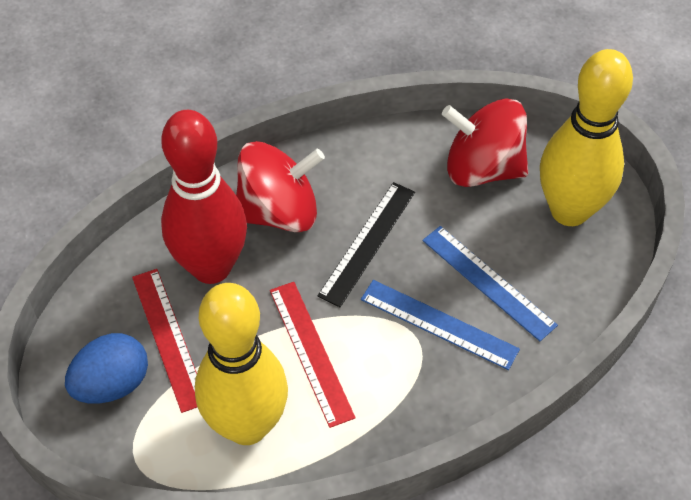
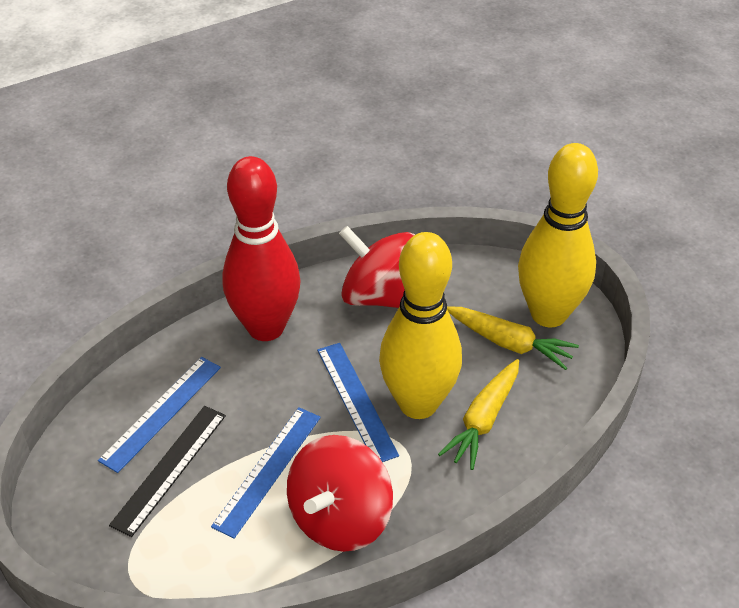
blue egg: 1 -> 0
blue ruler: 2 -> 3
red ruler: 2 -> 0
yellow carrot: 0 -> 2

